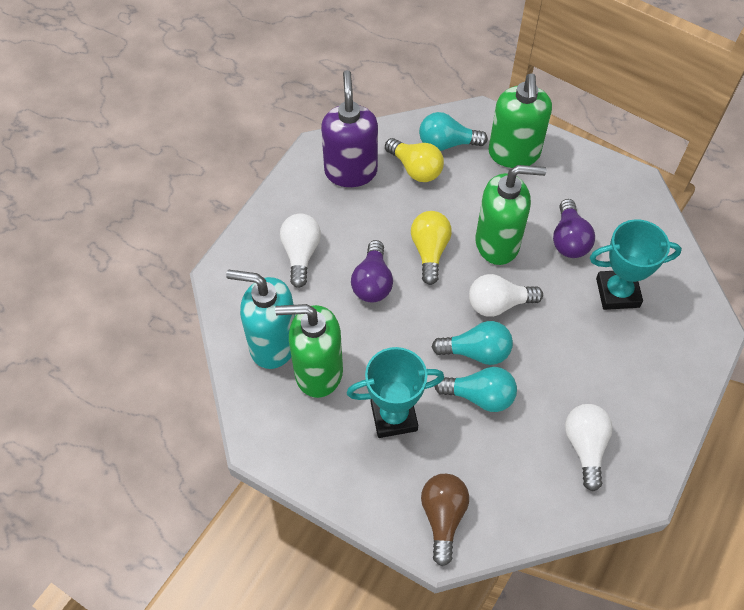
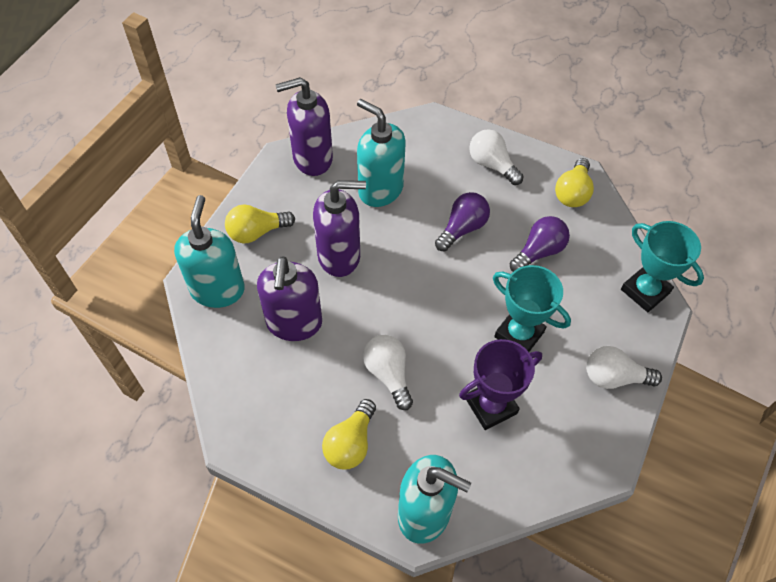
brown light bulb: 1 -> 0
green soap dispenser: 3 -> 0
purple soap dispenser: 1 -> 3
purple trophy: 0 -> 1
turquoise light bulb: 3 -> 0
turquoise soap dispenser: 1 -> 3
yellow light bulb: 2 -> 3

